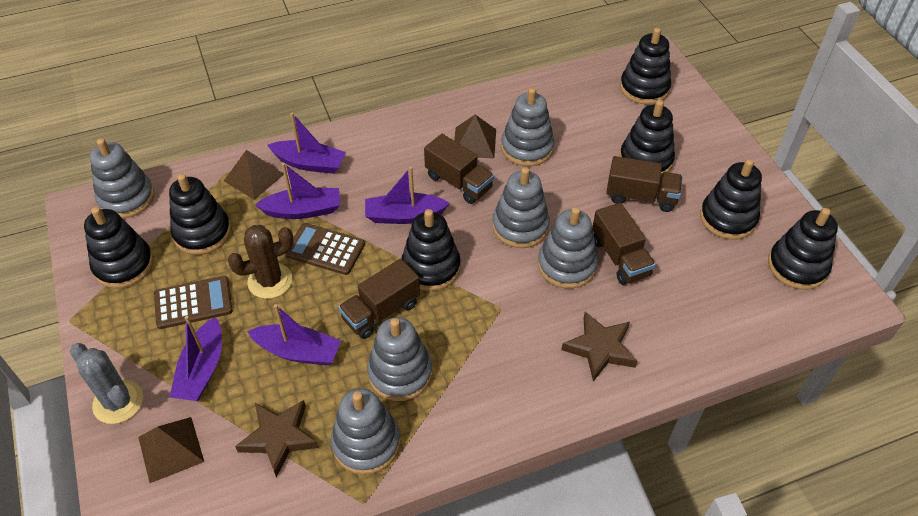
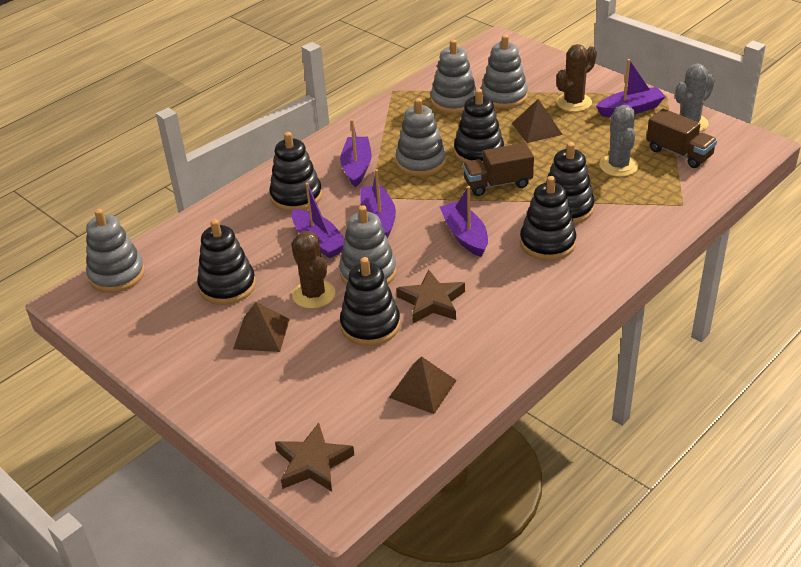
black stacking toy: 7 -> 6
brown cactus: 1 -> 2
brown calculator: 2 -> 0
brown truck: 4 -> 2
grey cactus: 1 -> 2
grey stacking toy: 6 -> 5

